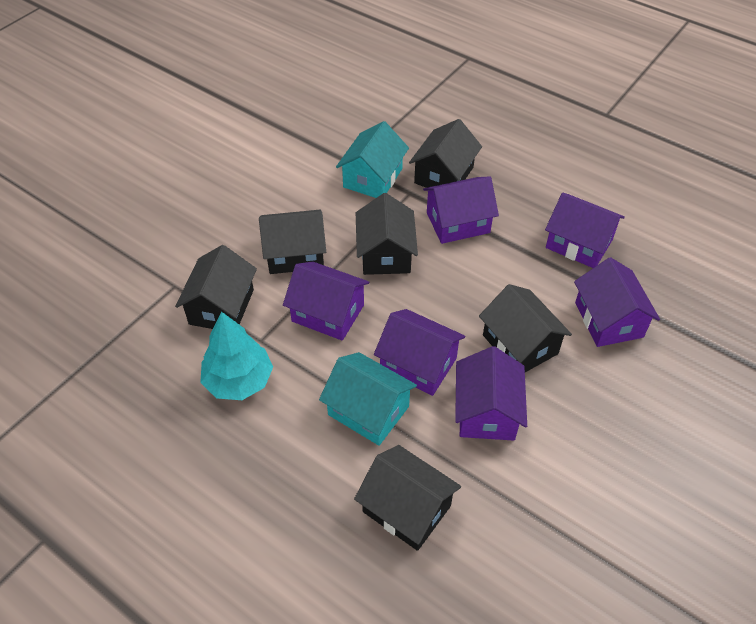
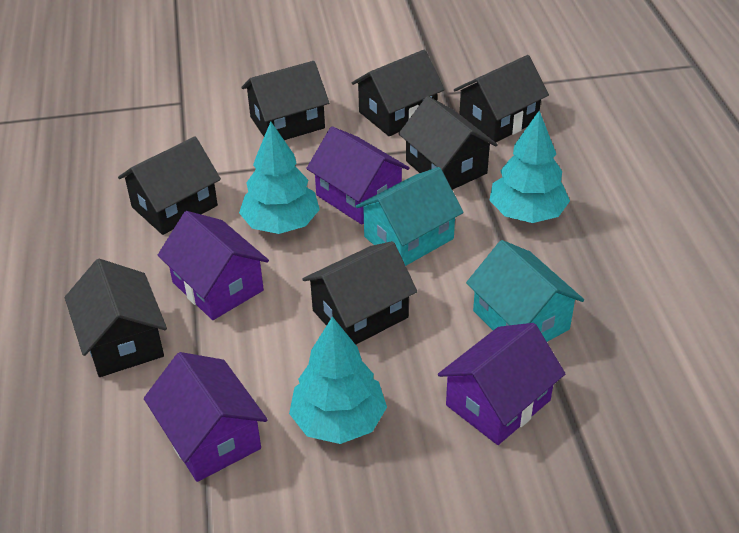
black house: 6 -> 7
purple house: 6 -> 4
turquoise tree: 1 -> 3

